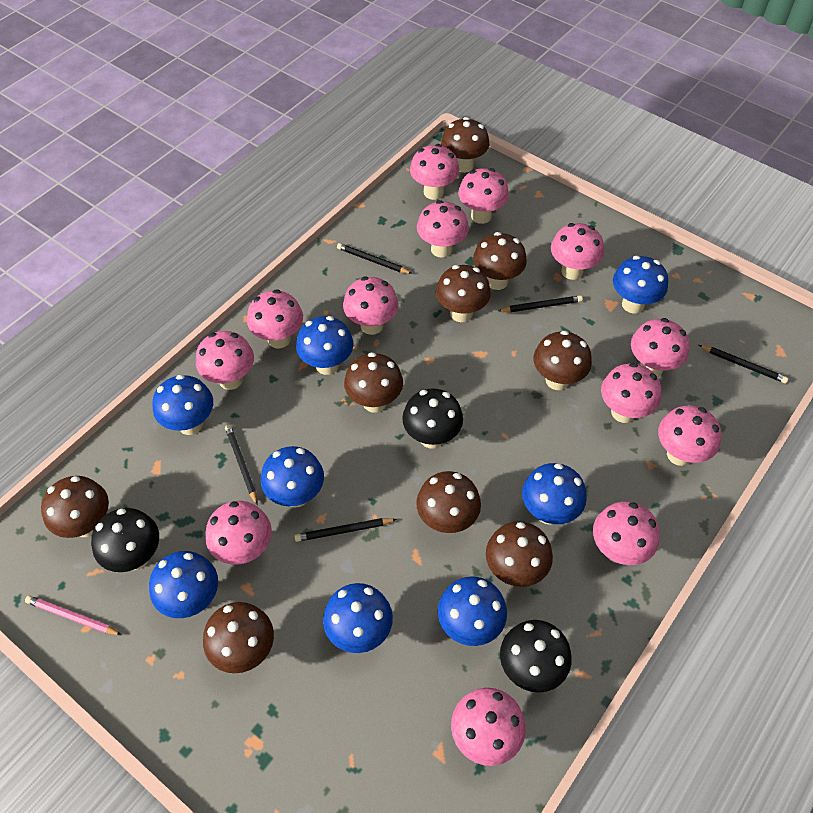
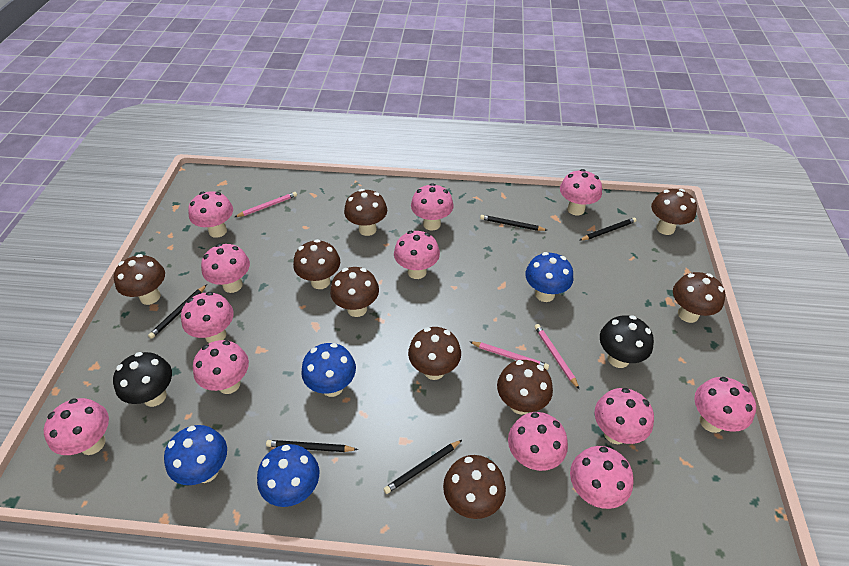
black mushroom: 3 -> 2
blue mushroom: 8 -> 4
pink mushroom: 13 -> 12
pink pencil: 1 -> 3

